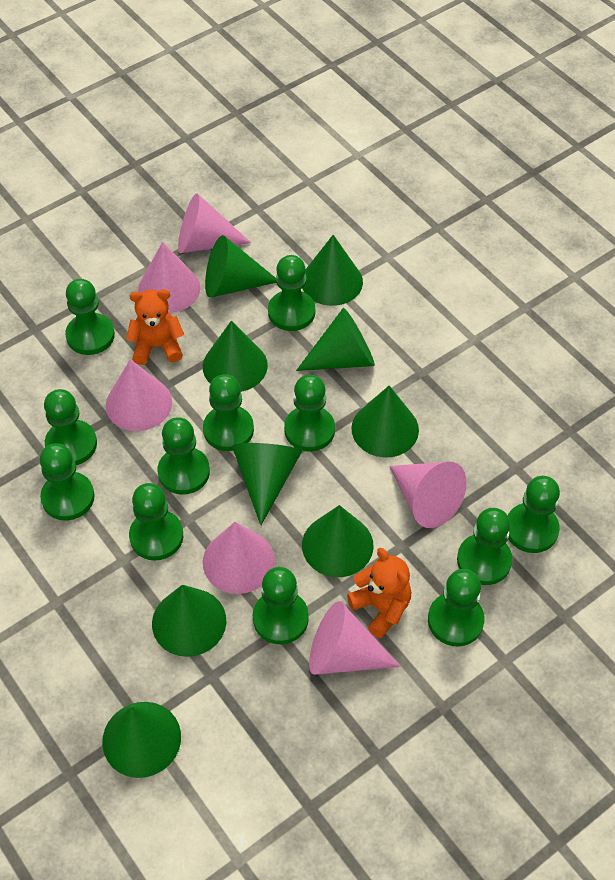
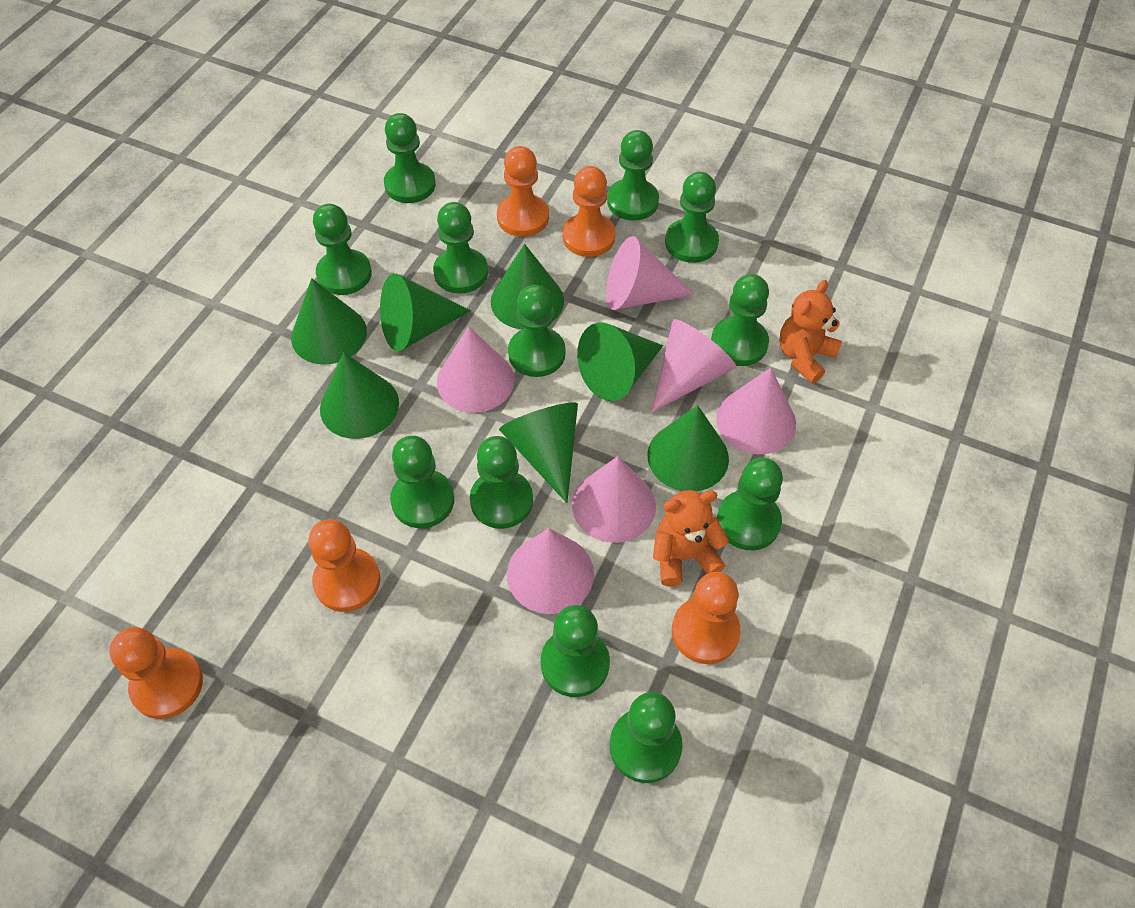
green cone: 9 -> 7
orange pawn: 0 -> 5

